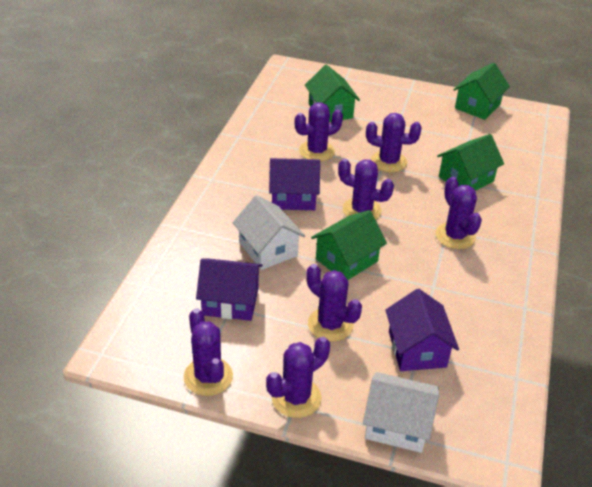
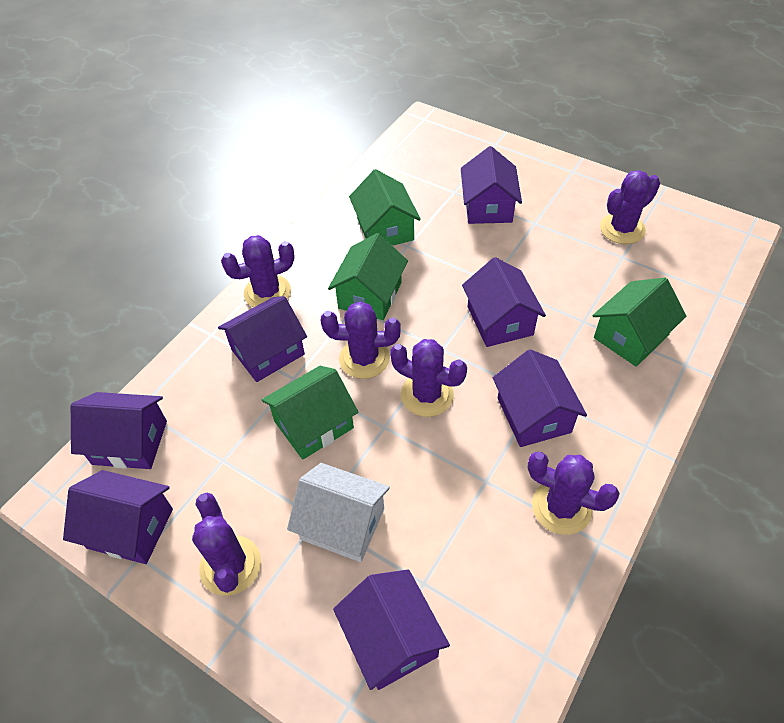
purple cactus: 7 -> 6
purple house: 3 -> 7
white house: 2 -> 1

